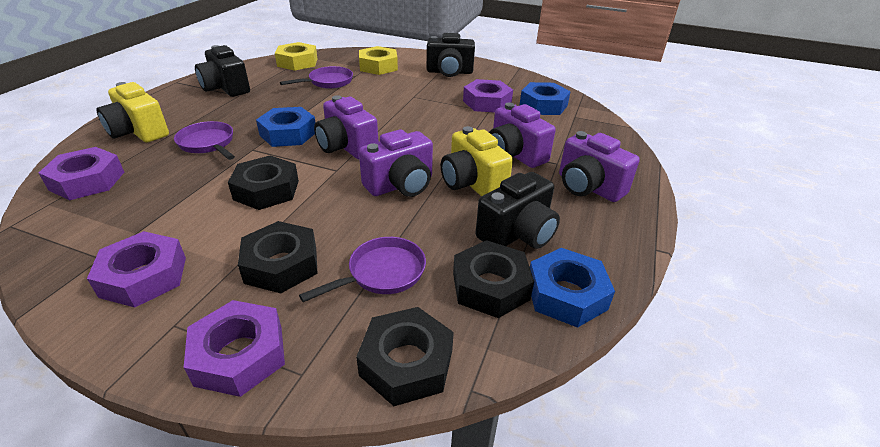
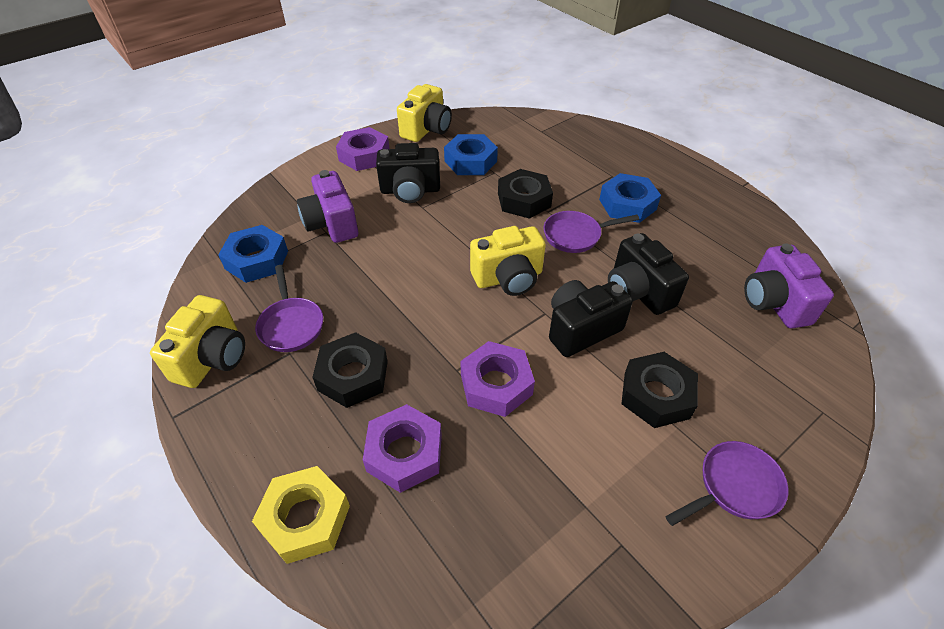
black nut: 4 -> 3
purple camera: 4 -> 2
purple nut: 4 -> 3
yellow camera: 2 -> 3
yellow nut: 2 -> 1

